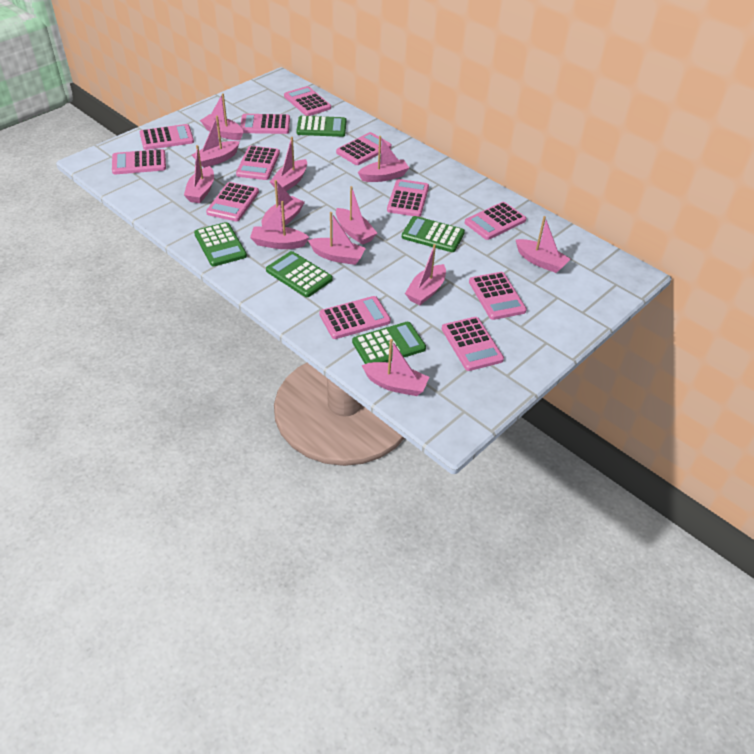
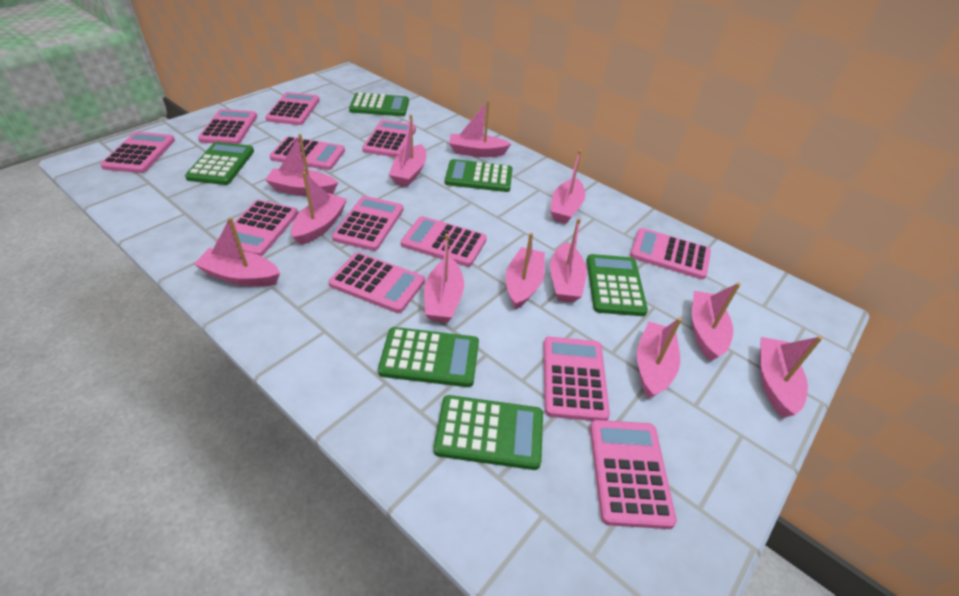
green calculator: 5 -> 6

